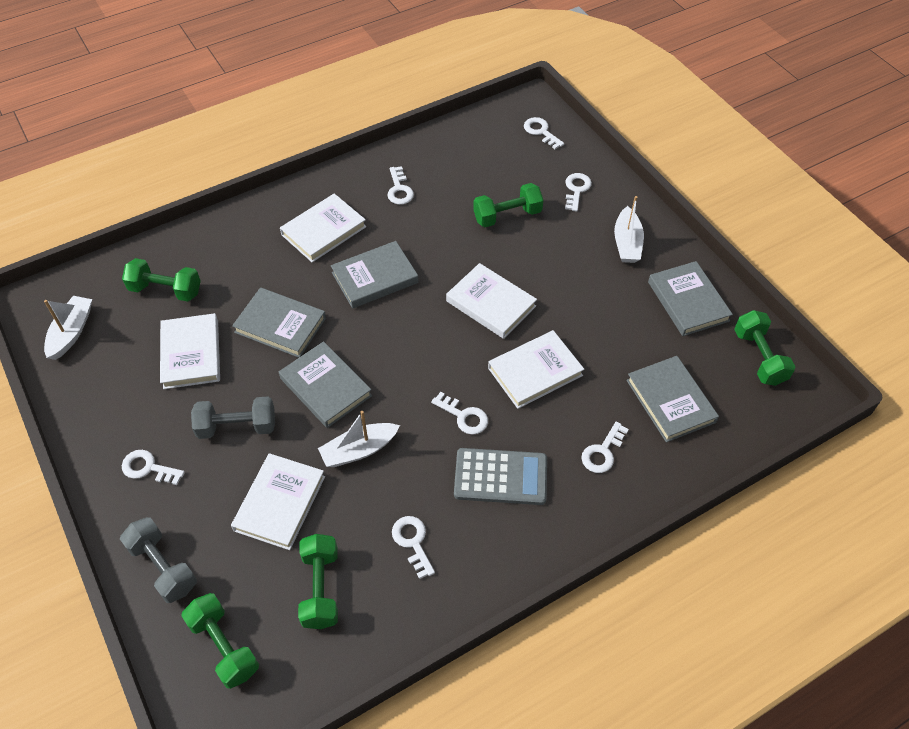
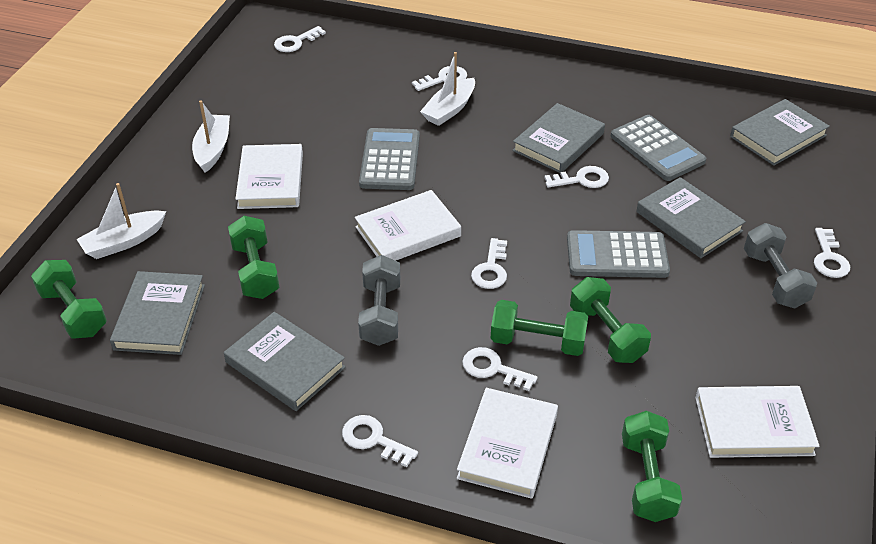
grey calculator: 1 -> 3
white book: 5 -> 4

